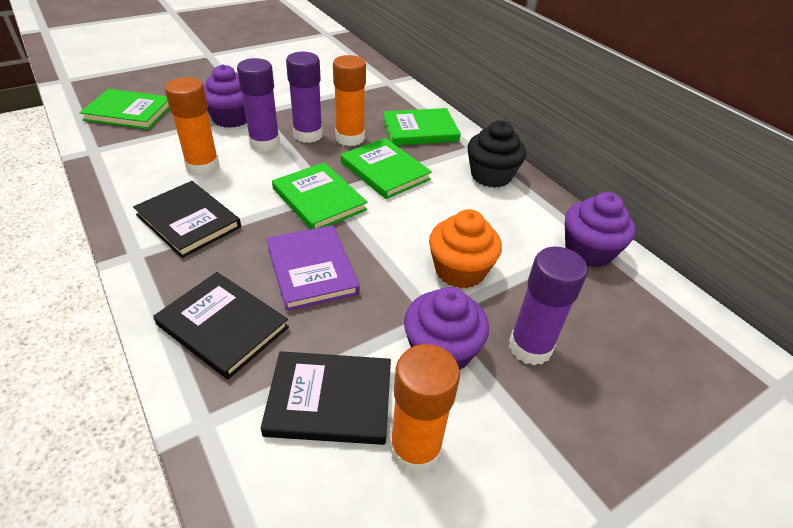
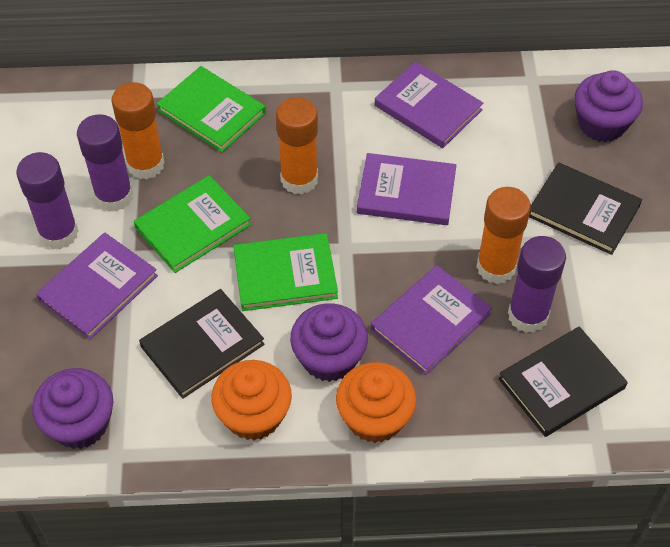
black cupcake: 1 -> 0
green book: 4 -> 3
orange cupcake: 1 -> 2
purple book: 1 -> 4

